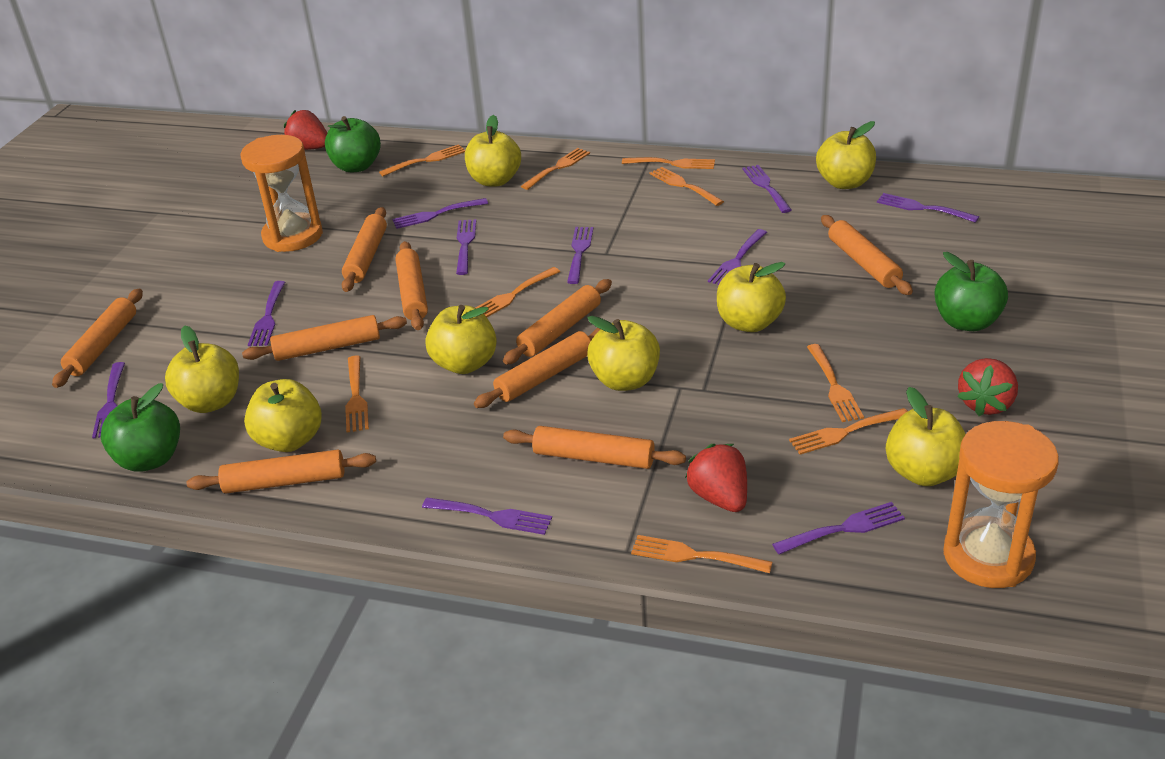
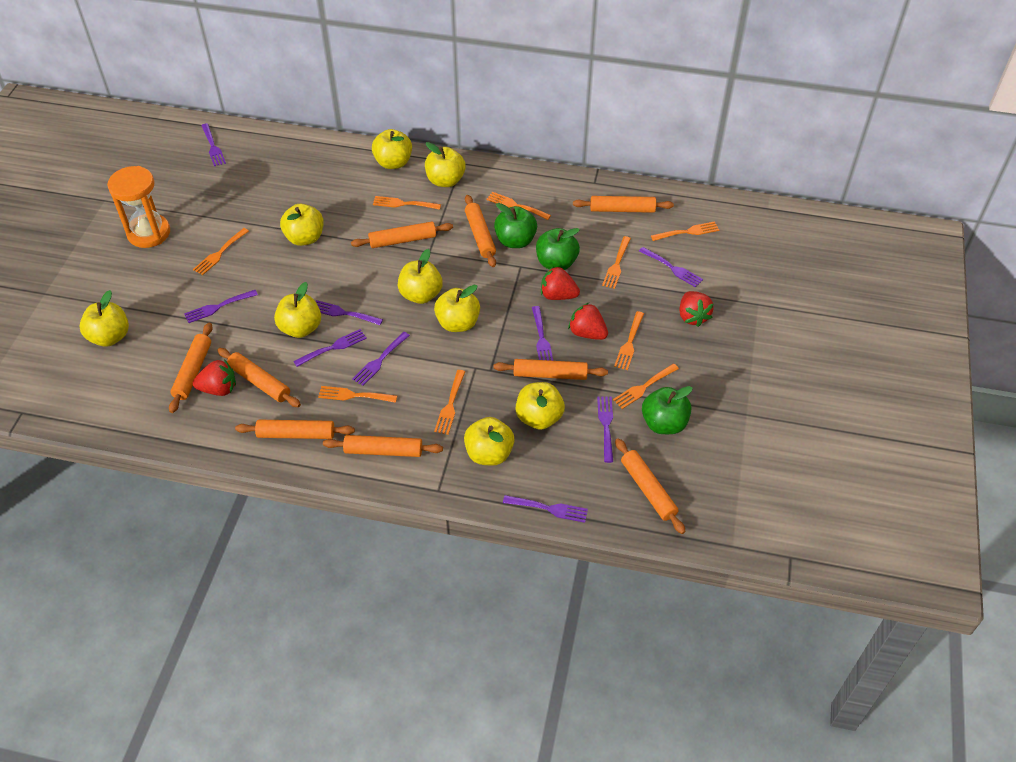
orange hourglass: 2 -> 1
purple fork: 10 -> 9
red strawberry: 3 -> 4
yellow apple: 8 -> 9

